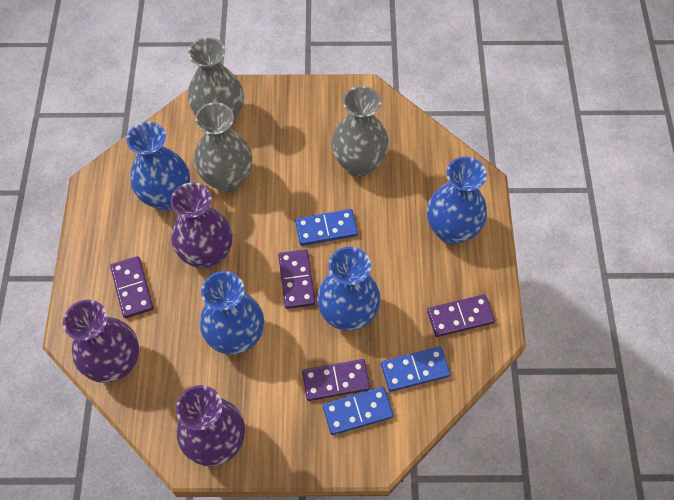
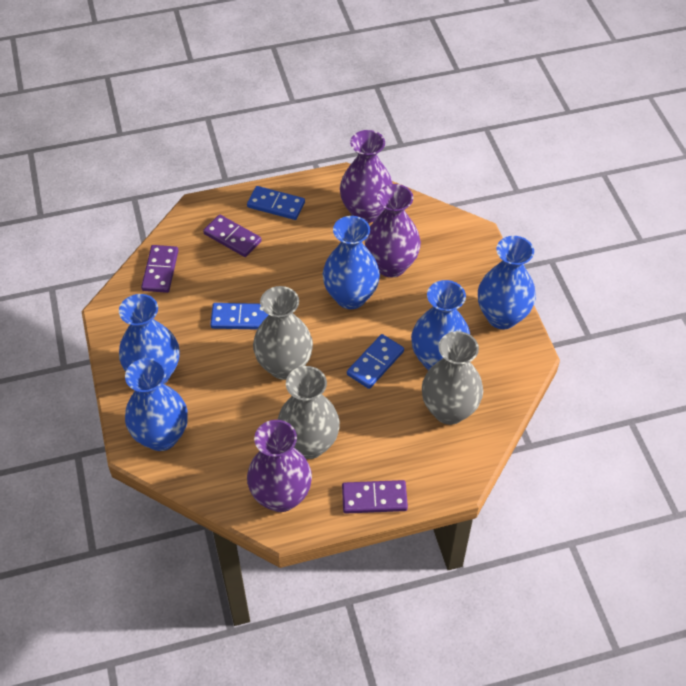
blue vase: 4 -> 5
purple domino: 4 -> 3

